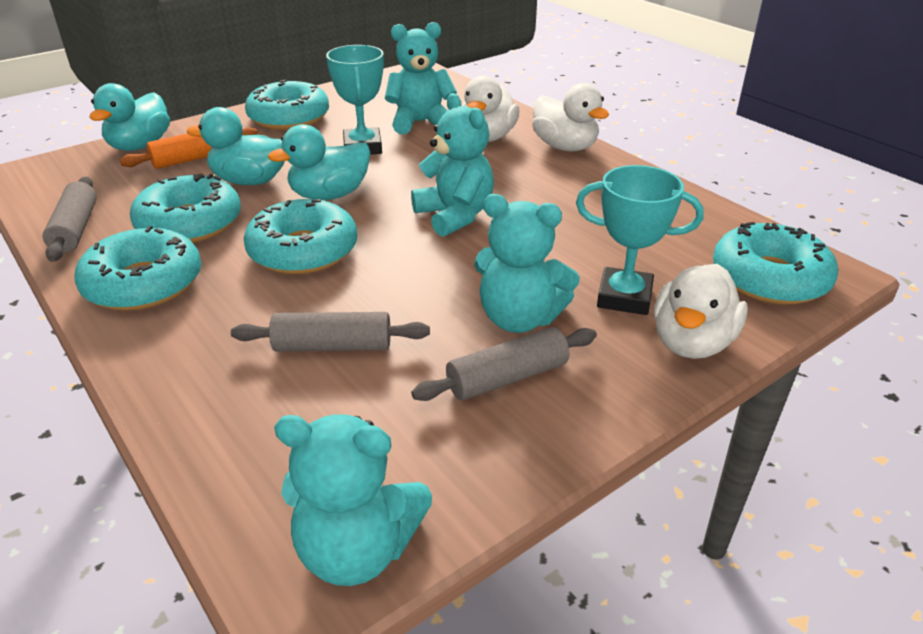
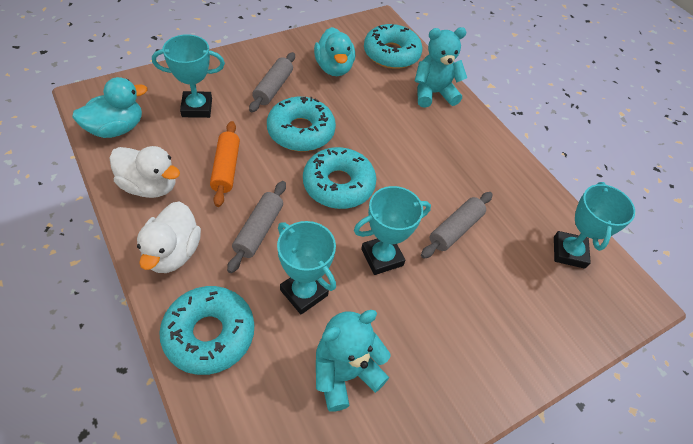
turquoise donut: 5 -> 4
turquoise duck: 3 -> 2
turquoise teddy bear: 4 -> 2
turquoise trophy: 2 -> 4
white duck: 3 -> 2

